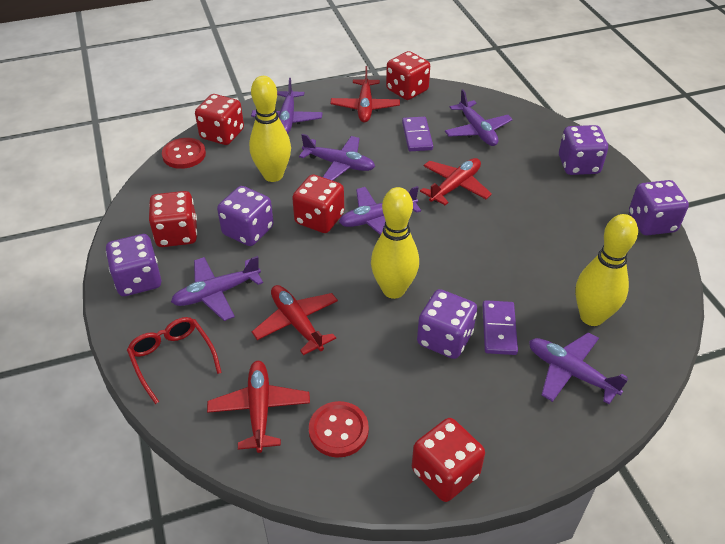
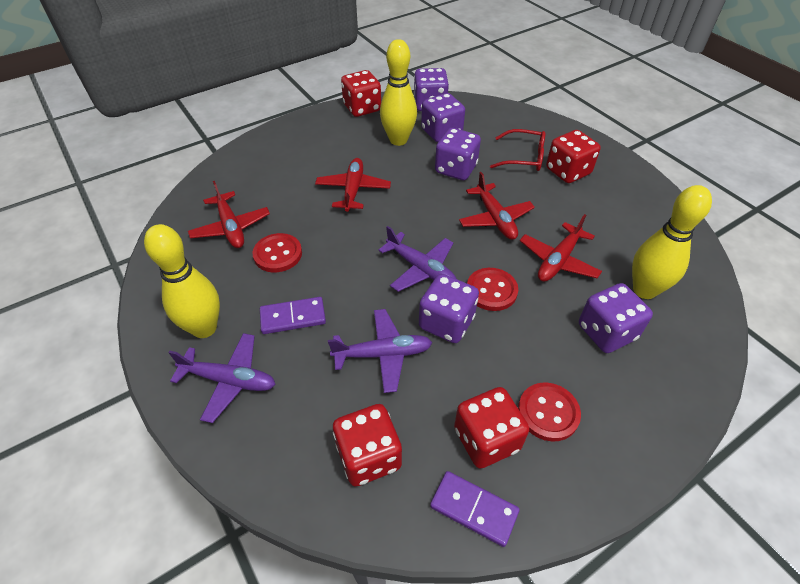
purple plane: 6 -> 3
red button: 2 -> 3
red dice: 5 -> 4

